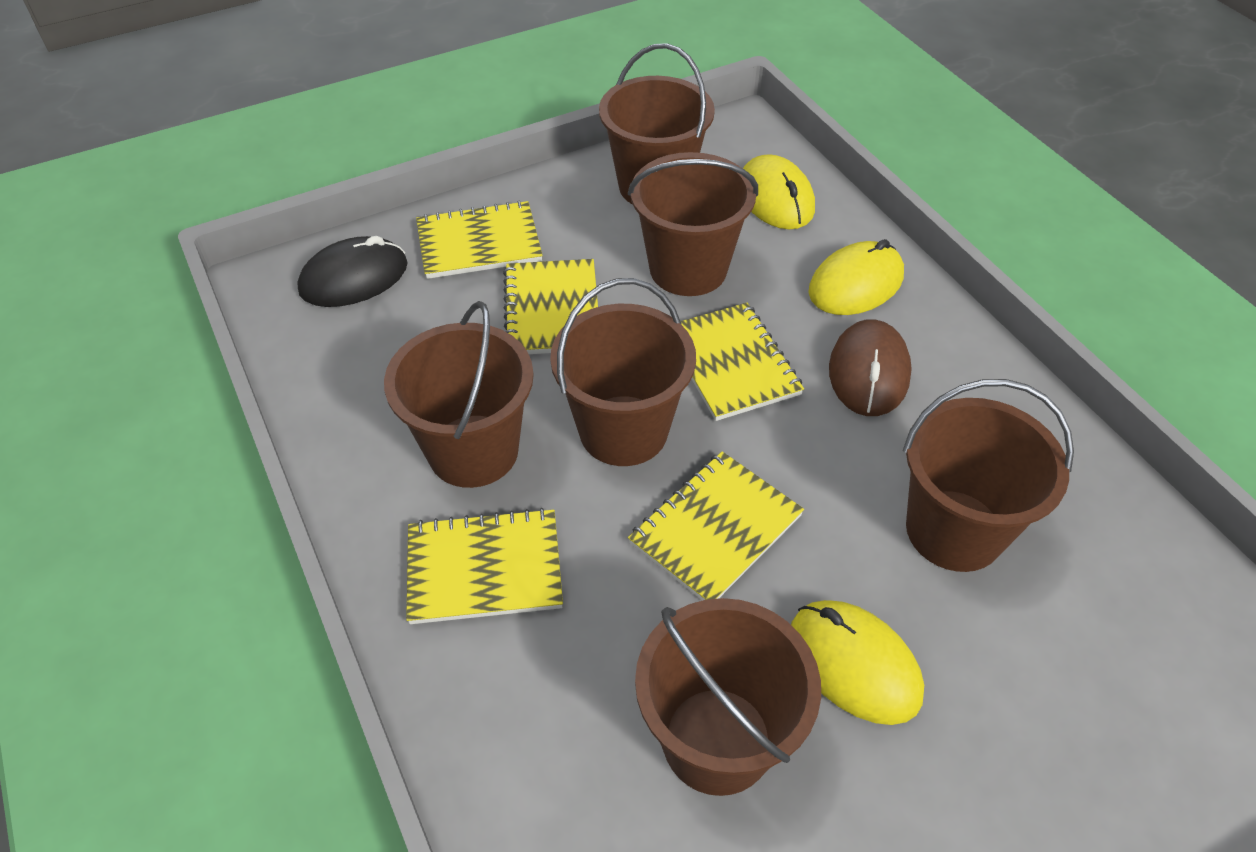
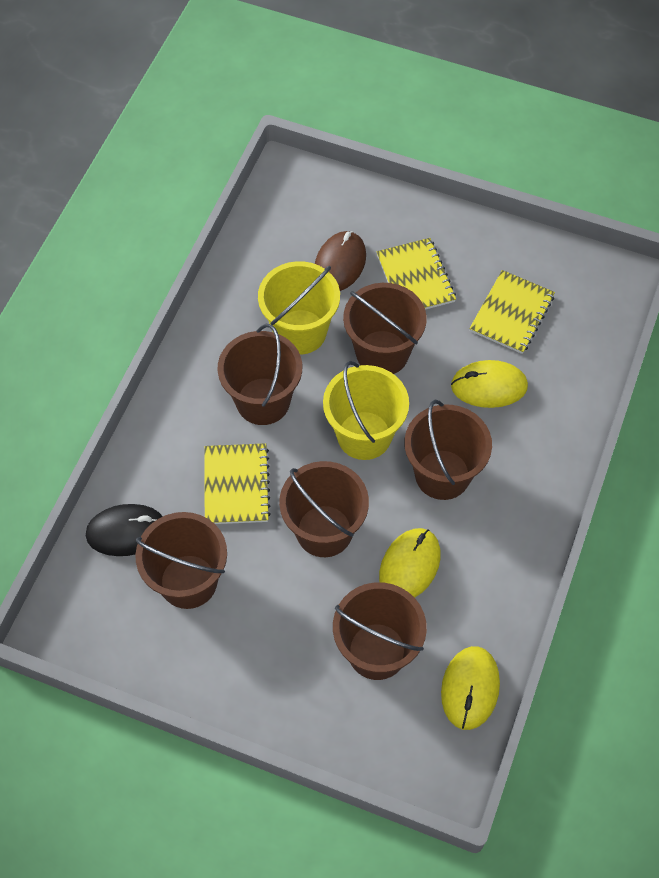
yellow bucket: 0 -> 2
yellow notebook: 5 -> 3

